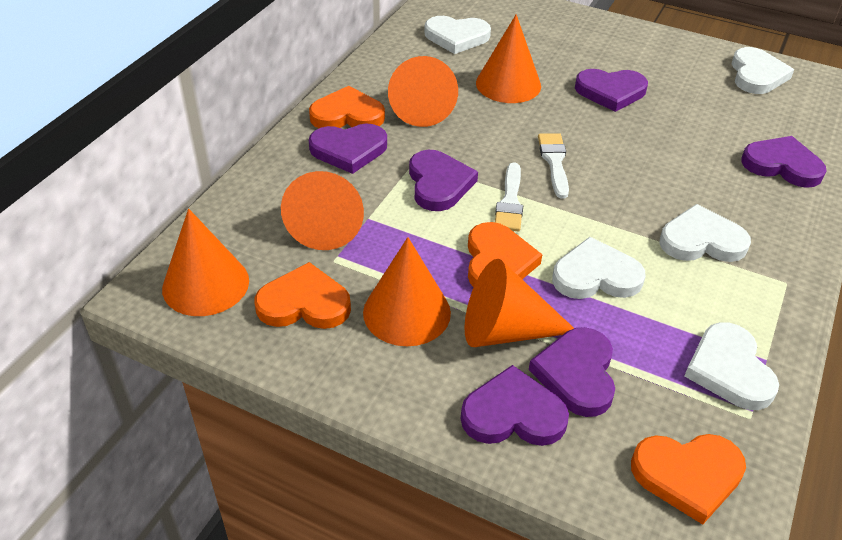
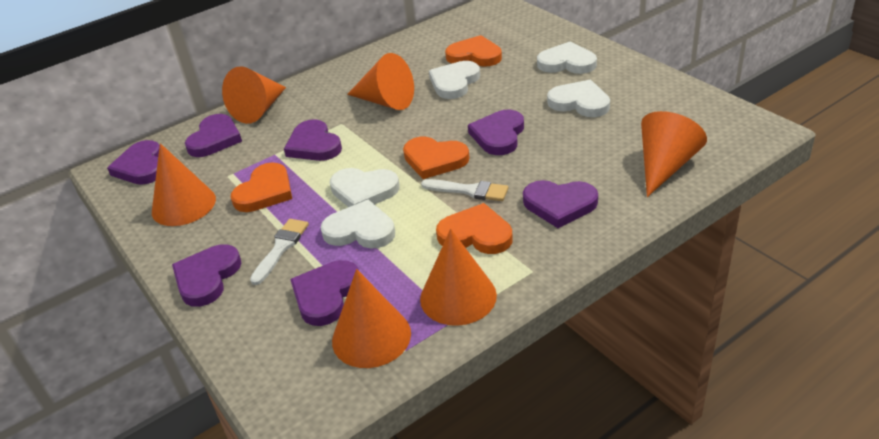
purple heart: 6 -> 7

